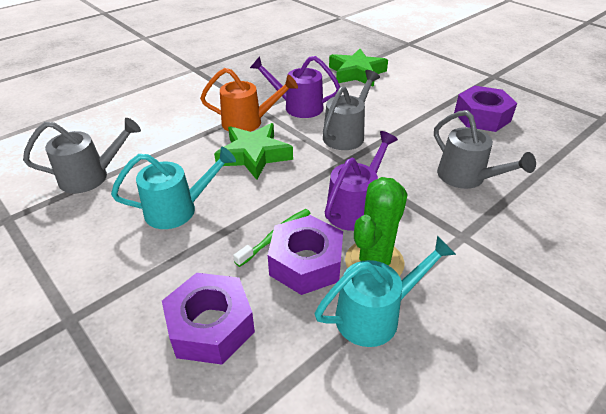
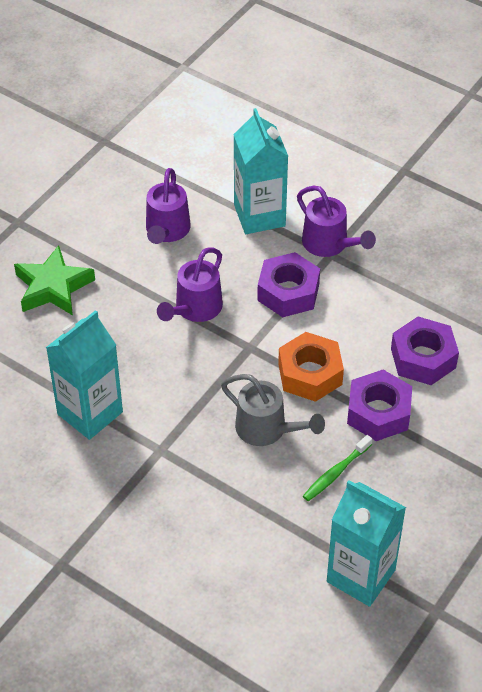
green cactus: 1 -> 0
green star: 2 -> 1
grey watering can: 3 -> 1
orange nut: 0 -> 1
orange watering can: 1 -> 0
purple watering can: 2 -> 3
turquoise carton: 0 -> 3
turquoise watering can: 2 -> 0

